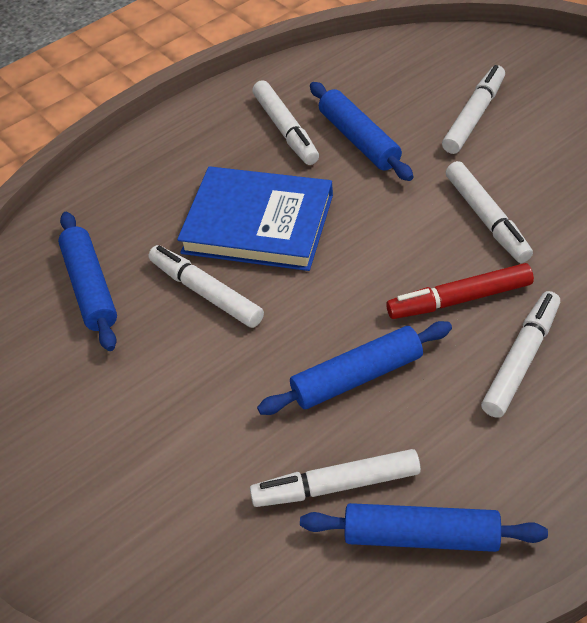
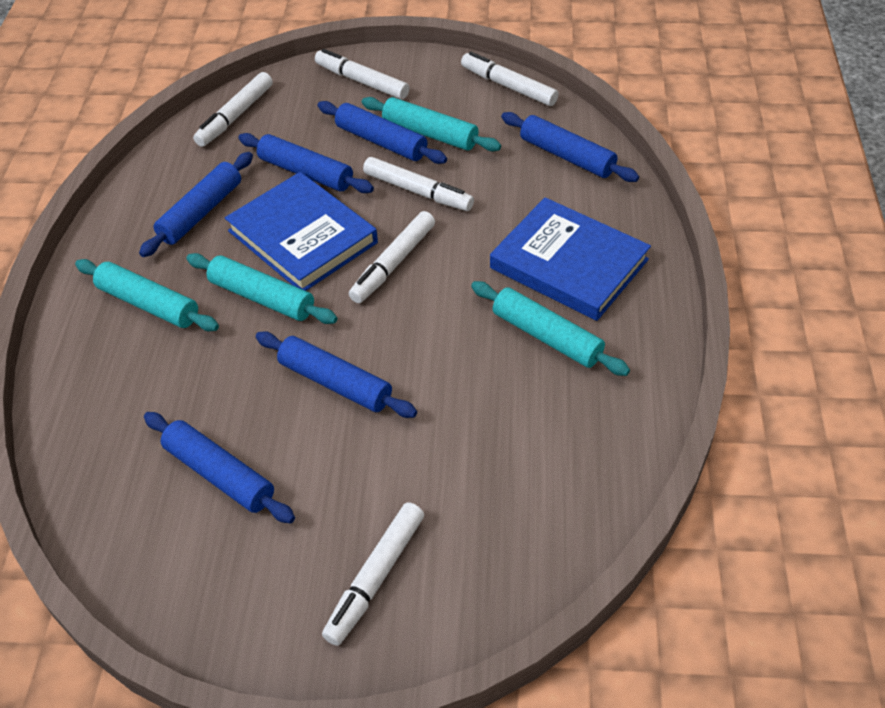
blue book: 1 -> 2
blue rolling pin: 4 -> 6
red marker: 1 -> 0
turquoise rolling pin: 0 -> 4

